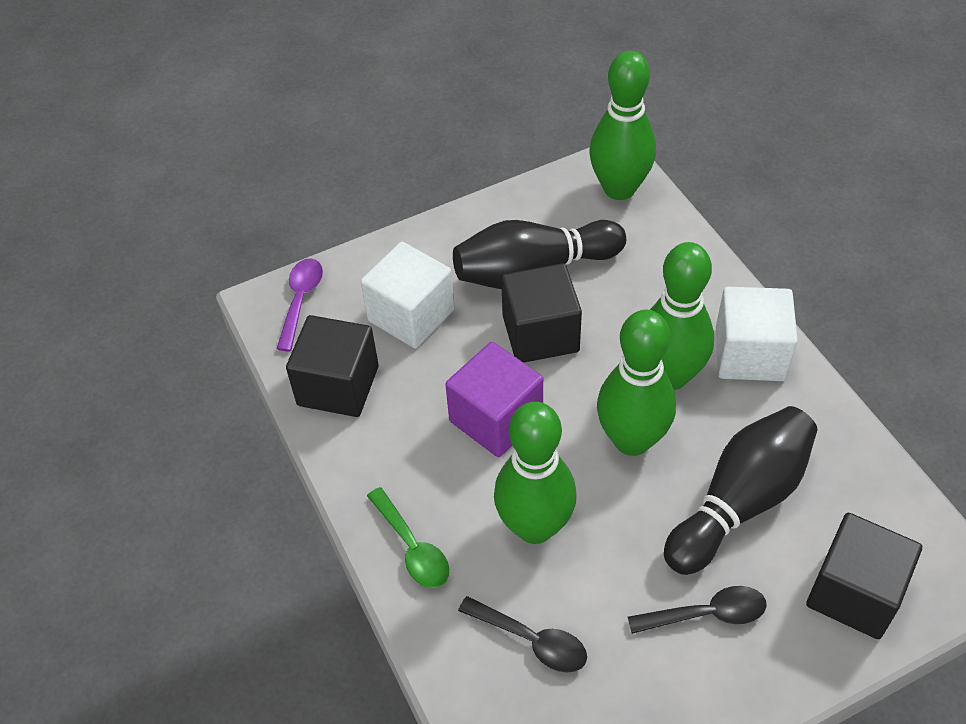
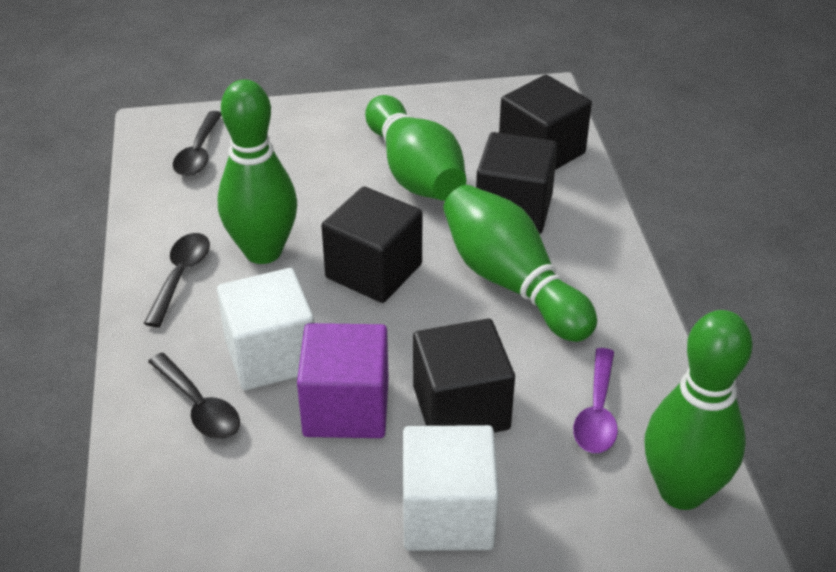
black bowling pin: 2 -> 0
black cube: 3 -> 4
black spoon: 2 -> 3
green spoon: 1 -> 0

